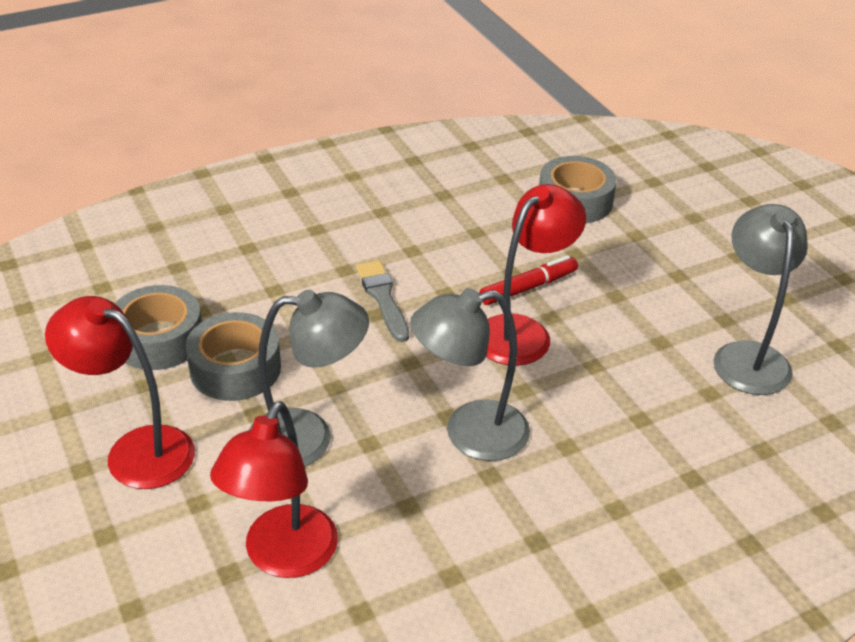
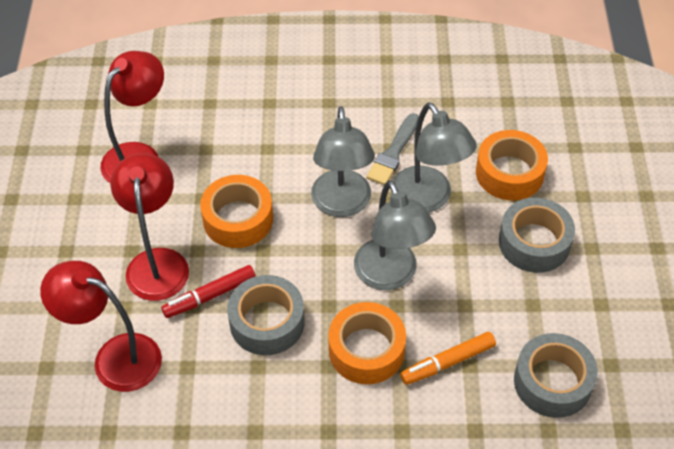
orange marker: 0 -> 1
orange tape: 0 -> 3

